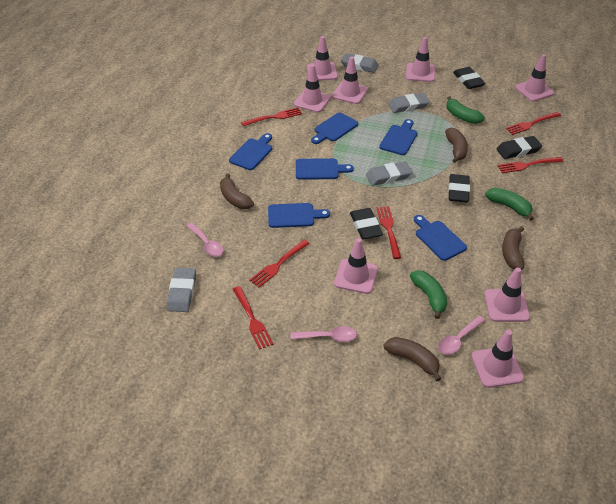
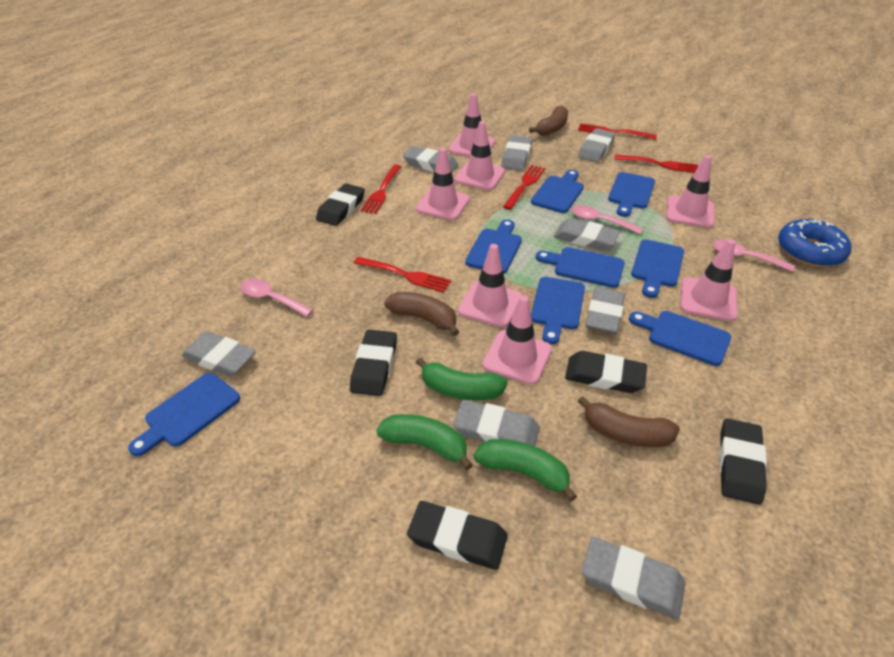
black eraser: 4 -> 5
blue cutting board: 6 -> 8
blue donut: 0 -> 1
brown banana: 4 -> 3
grey eraser: 4 -> 8
pink traffic cone: 8 -> 7
red fork: 6 -> 5

